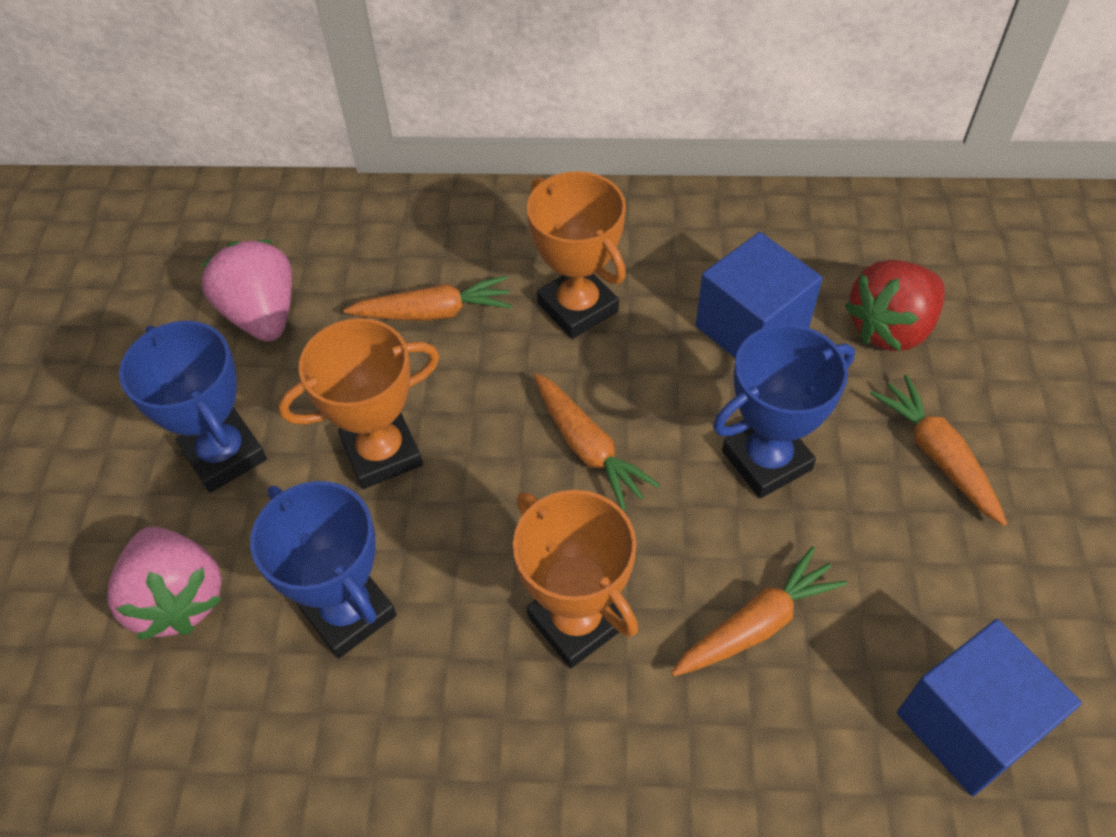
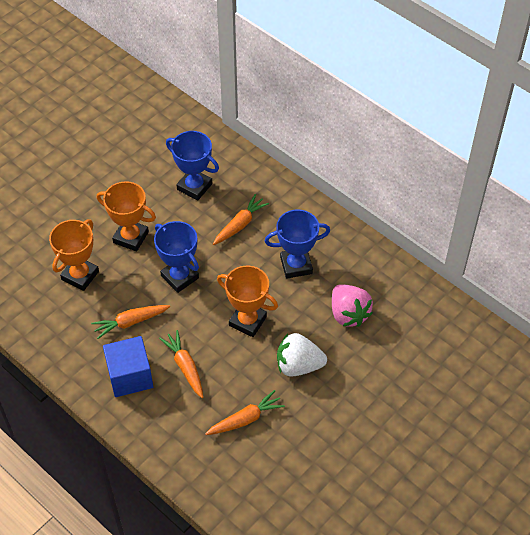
blue cube: 2 -> 1
pink strawberry: 2 -> 1
red strawberry: 1 -> 0
white strawberry: 0 -> 1

